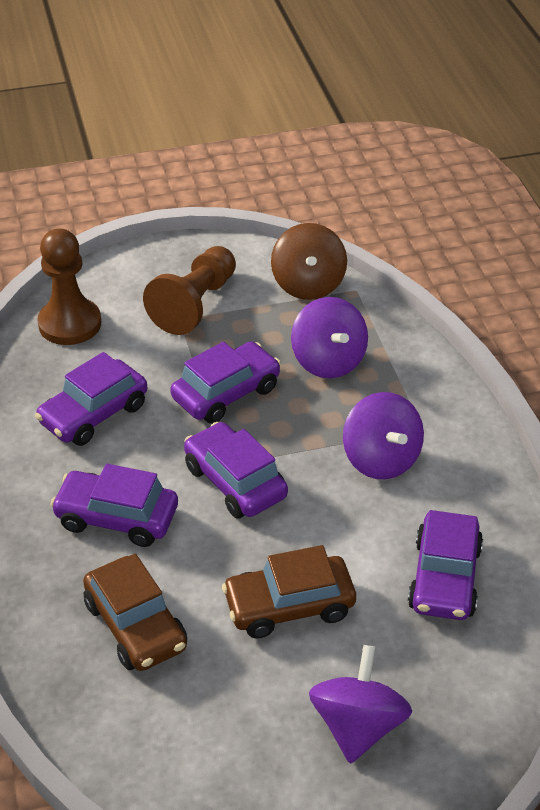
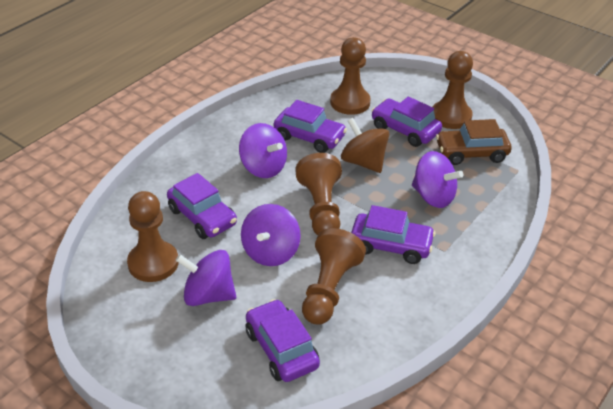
brown car: 2 -> 1
brown pawn: 2 -> 5
purple spinning top: 3 -> 4

